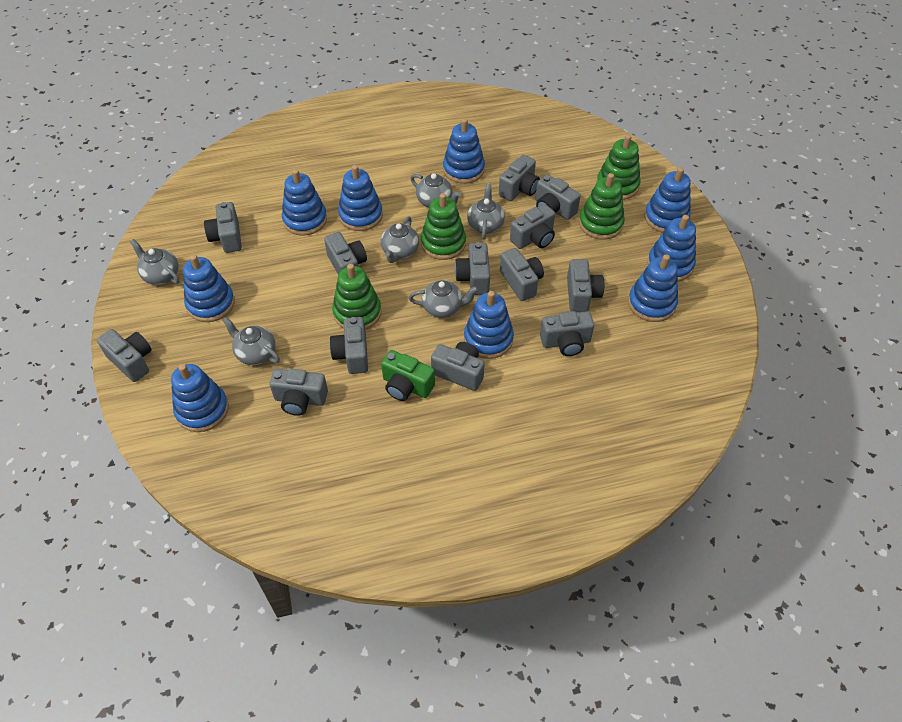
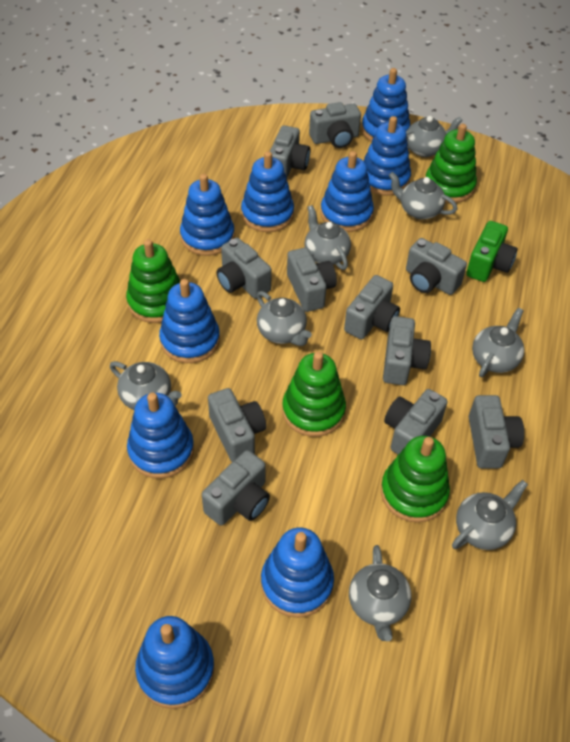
grey camera: 13 -> 11
grey teapot: 6 -> 8

